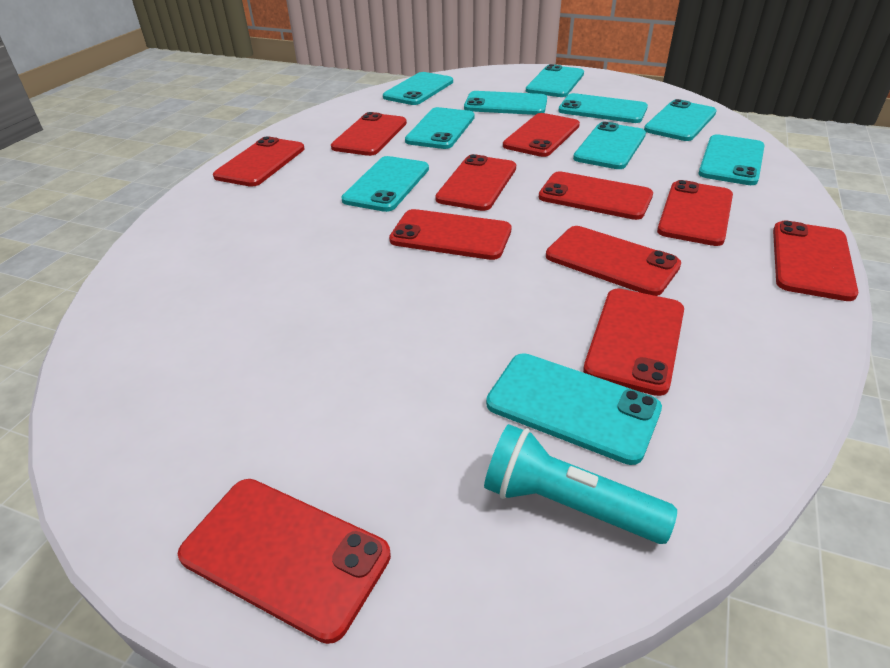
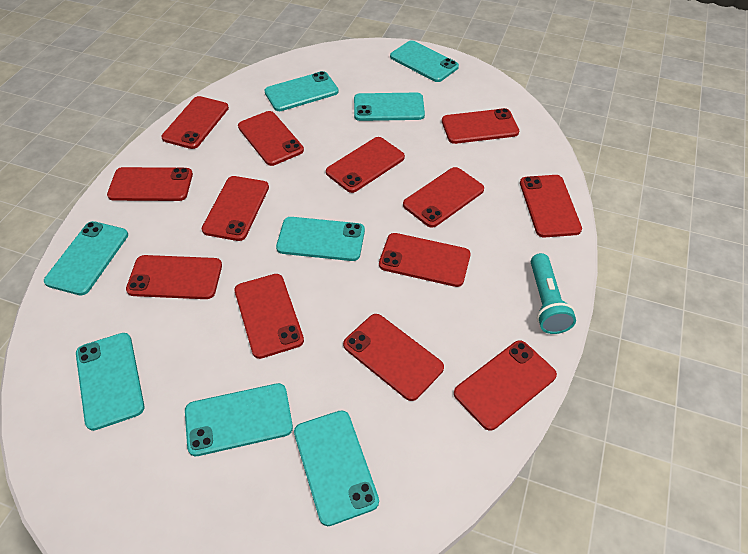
red phone: 11 -> 13
turquoise phone: 10 -> 8

